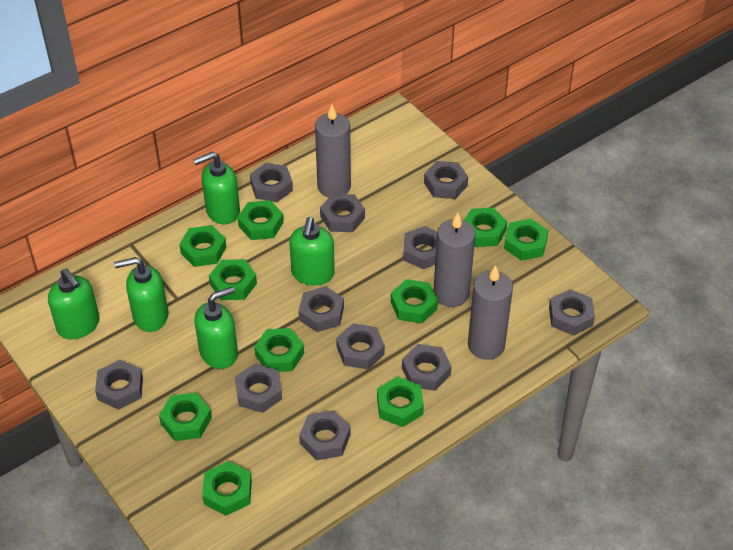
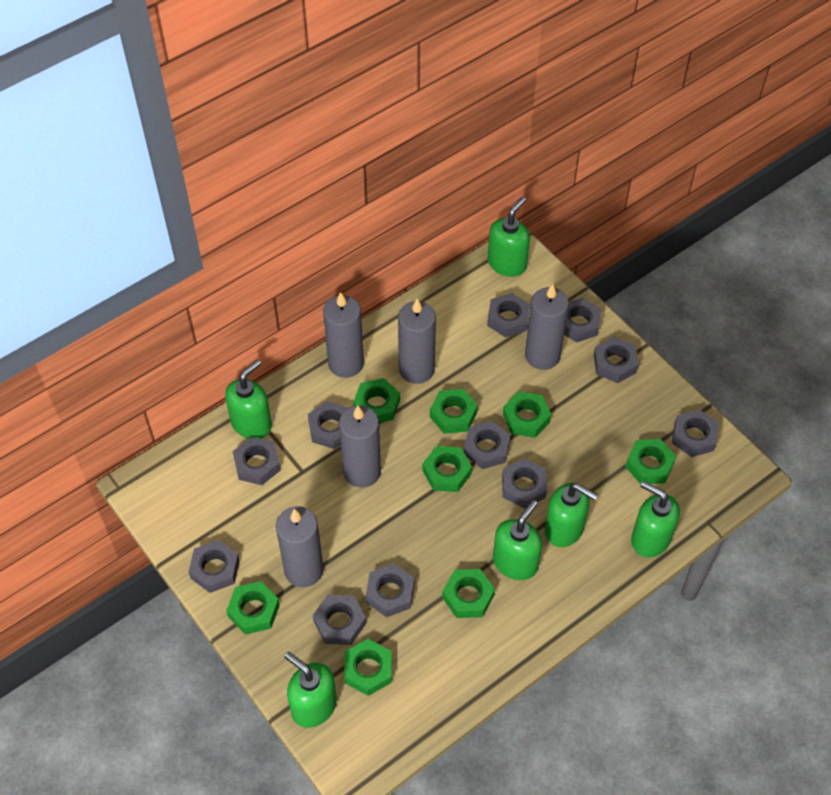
green nut: 10 -> 8
green soap dispenser: 5 -> 6
grey candle: 3 -> 5

